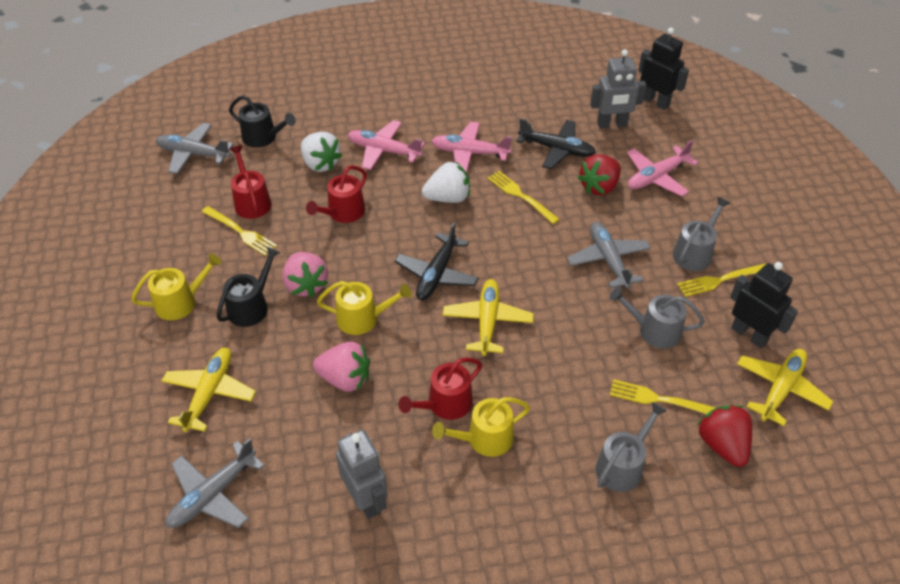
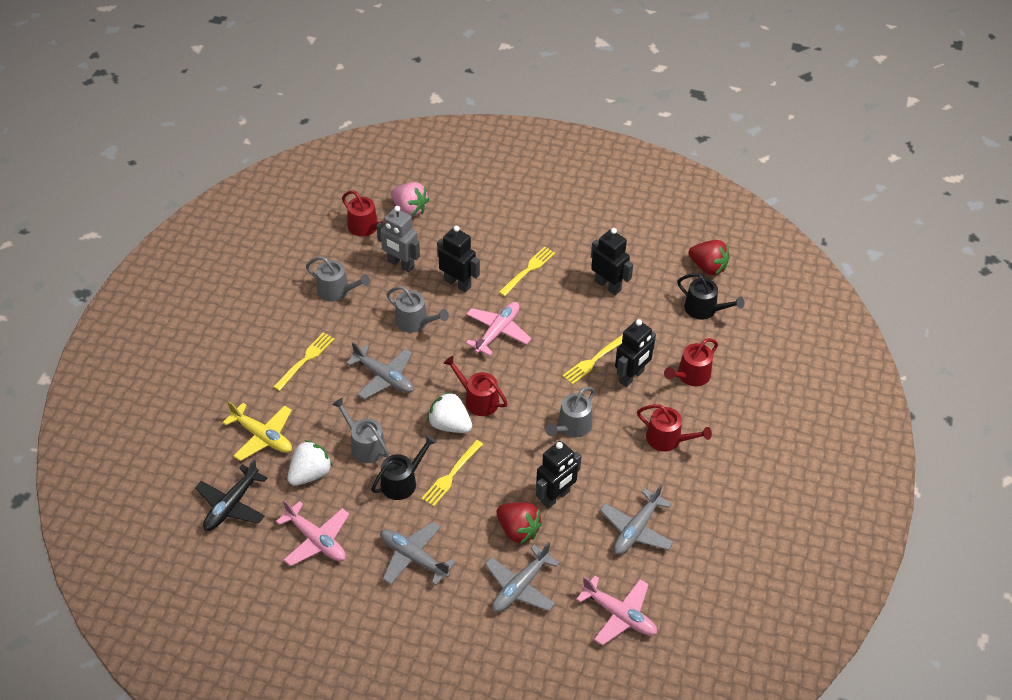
black plane: 2 -> 1
black robot: 2 -> 4
grey plane: 3 -> 4
grey robot: 2 -> 1
grey watering can: 3 -> 4
pink strawberry: 2 -> 1
red watering can: 3 -> 4
yellow plane: 3 -> 1
yellow watering can: 3 -> 0

